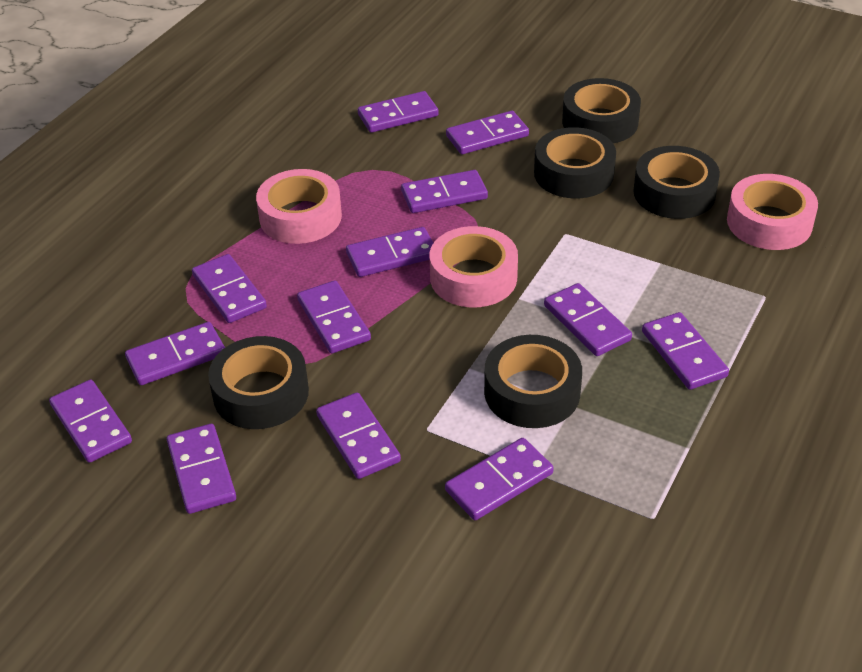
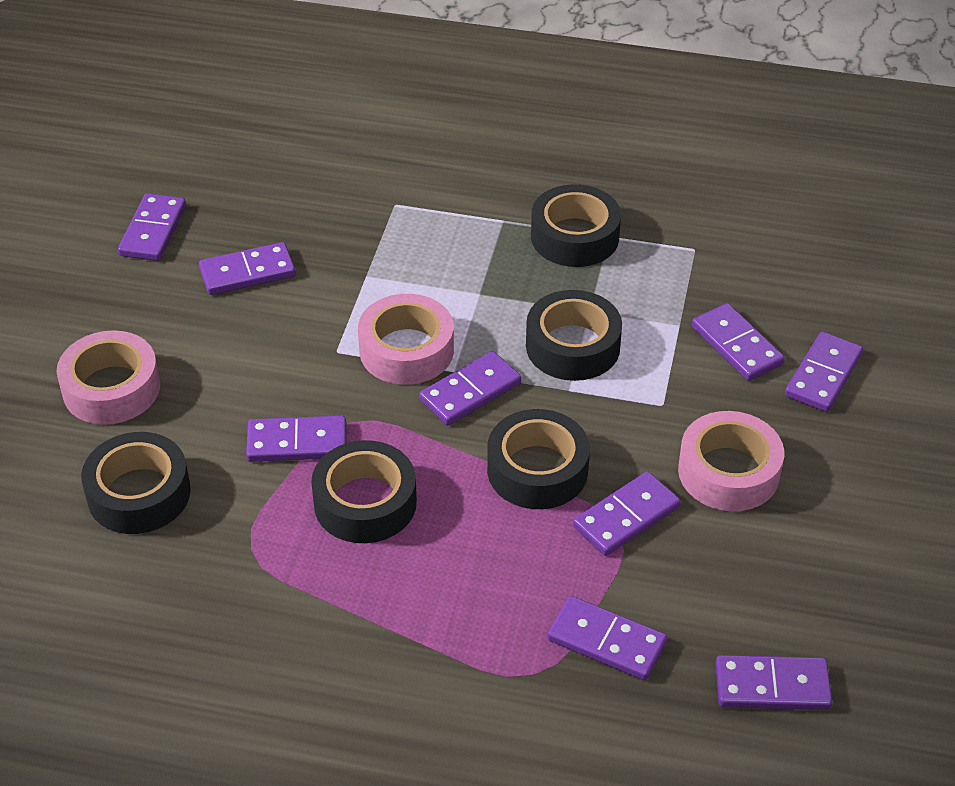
purple domino: 13 -> 9

